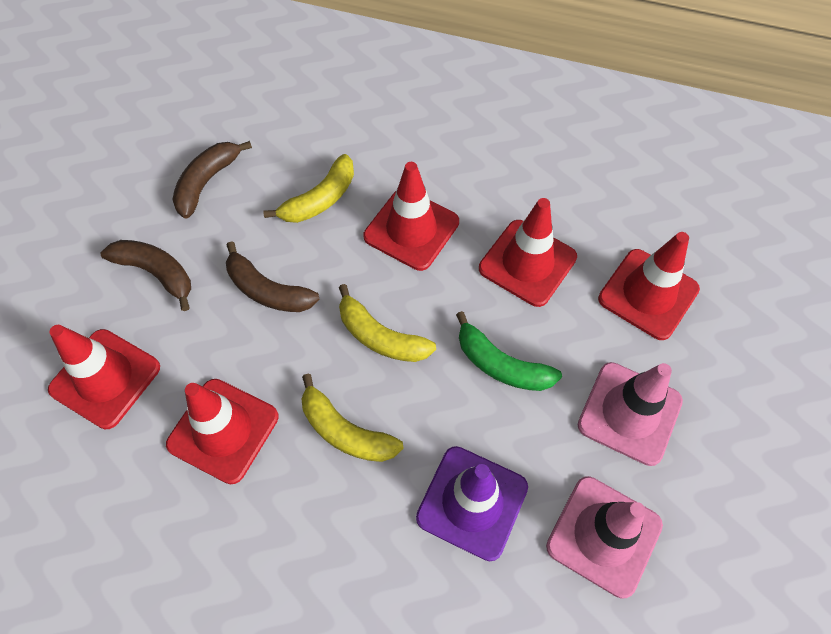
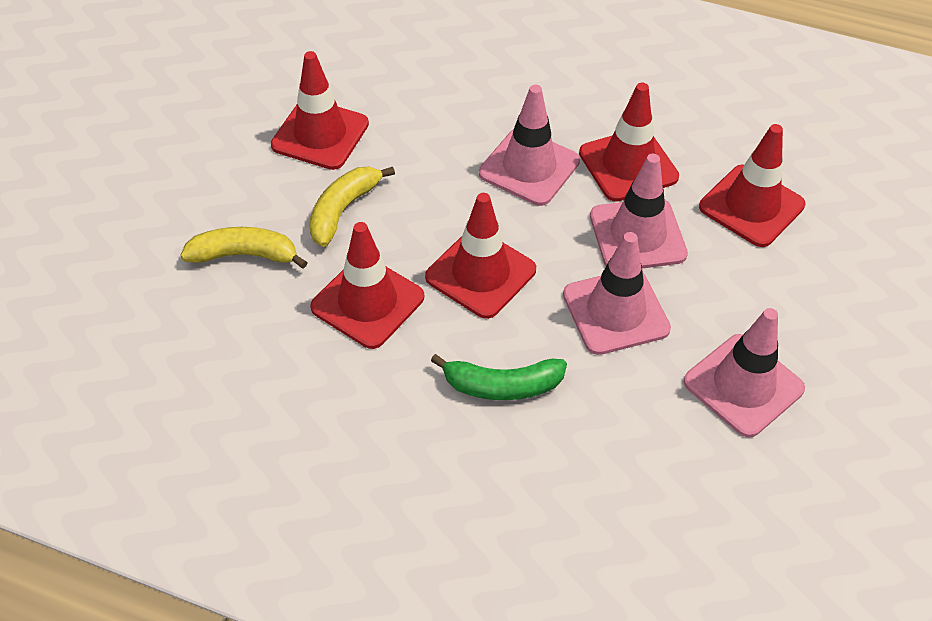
brown banana: 3 -> 0
pink traffic cone: 2 -> 4
purple traffic cone: 1 -> 0
yellow banana: 3 -> 2

